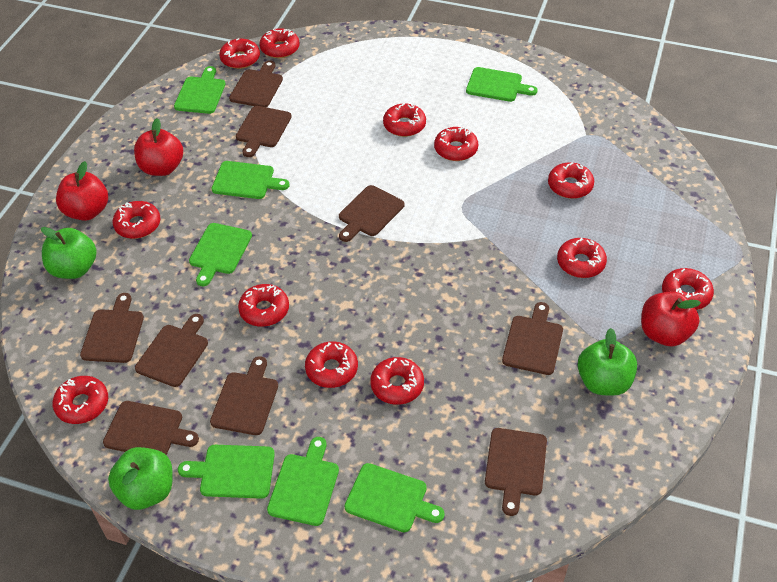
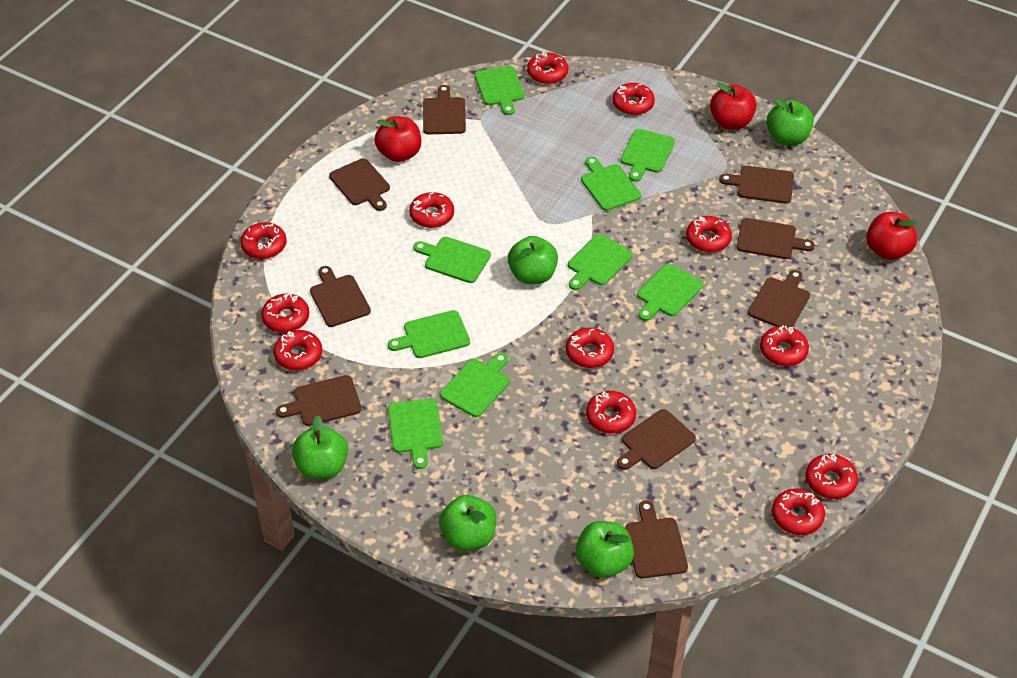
green apple: 3 -> 5
green cutting board: 7 -> 9

